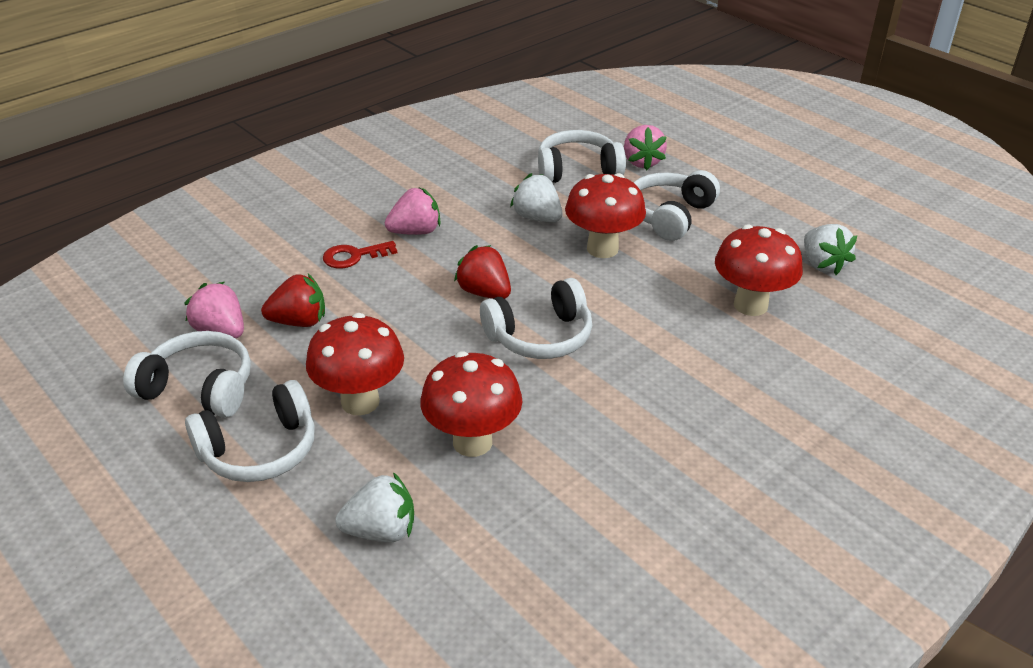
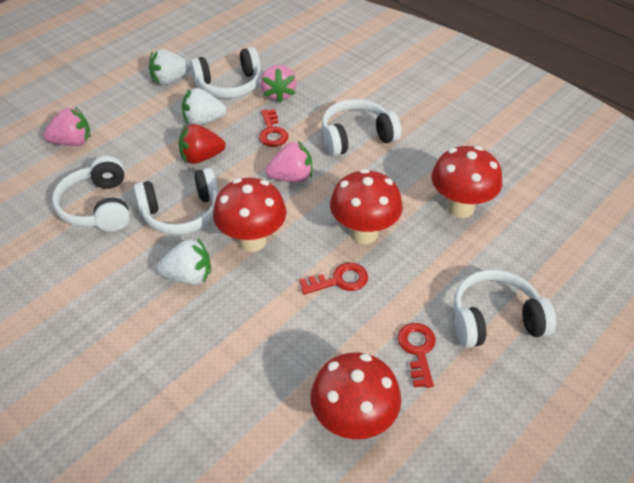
red key: 1 -> 3
red strawberry: 2 -> 1

